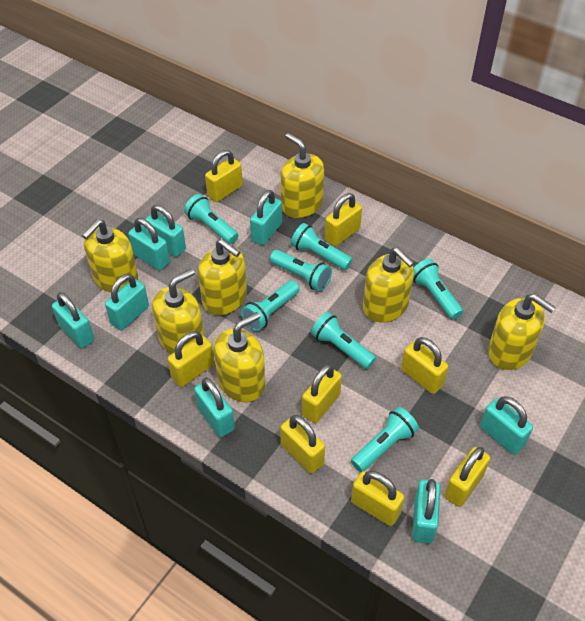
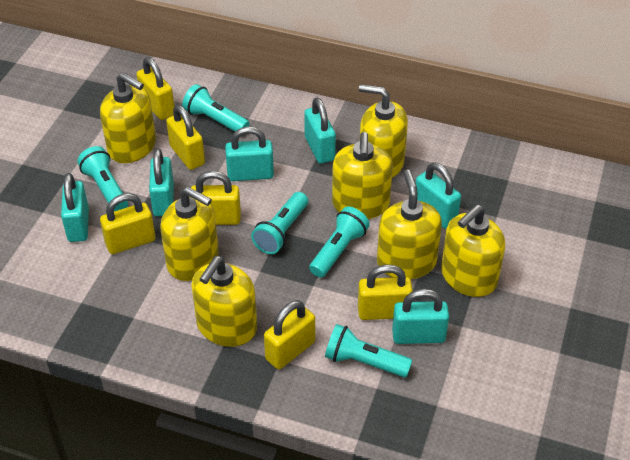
turquoise flashlight: 7 -> 5
turquoise padlock: 8 -> 6
yellow padlock: 8 -> 6

